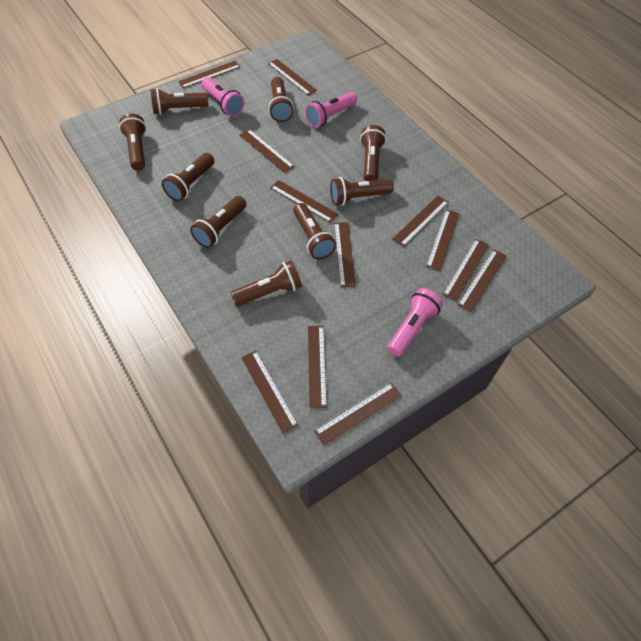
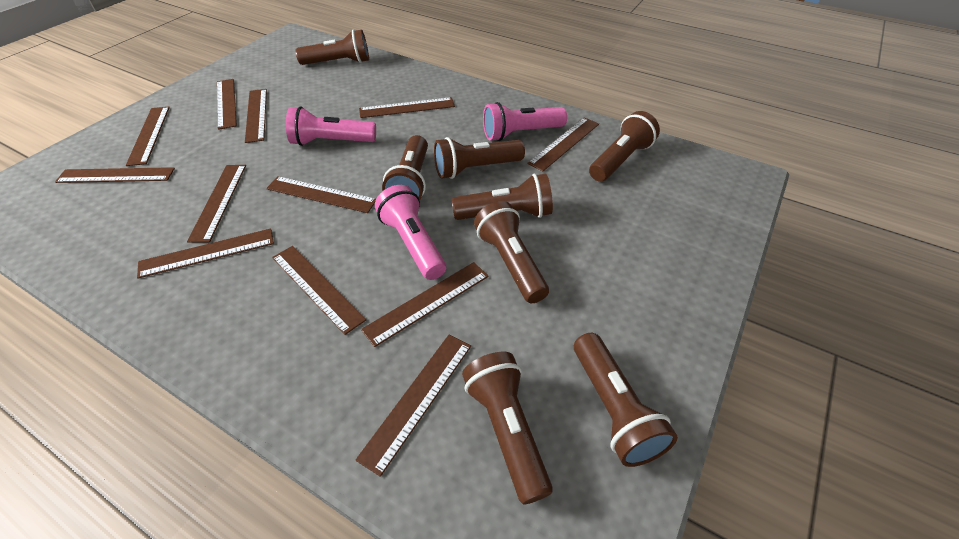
brown flashlight: 9 -> 8

